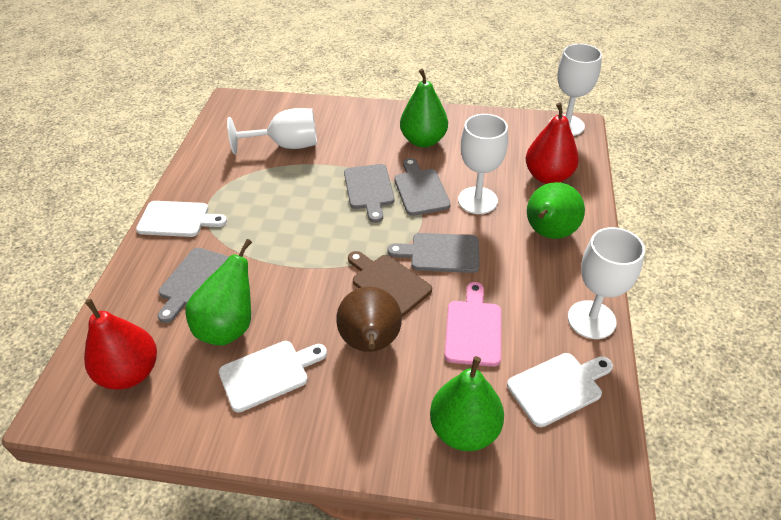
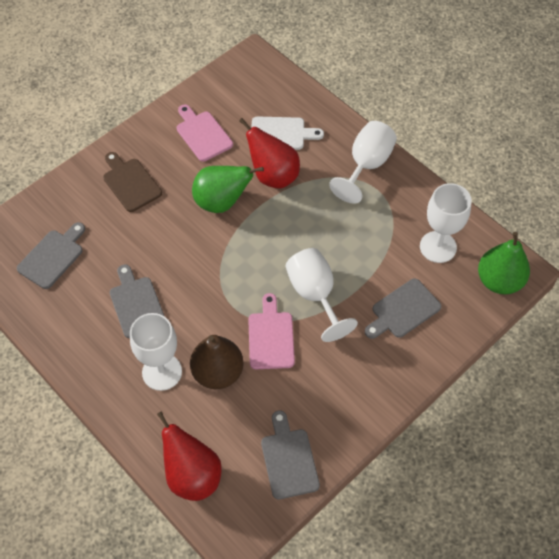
green pear: 4 -> 2
pink cutting board: 1 -> 2
white cutting board: 3 -> 1

